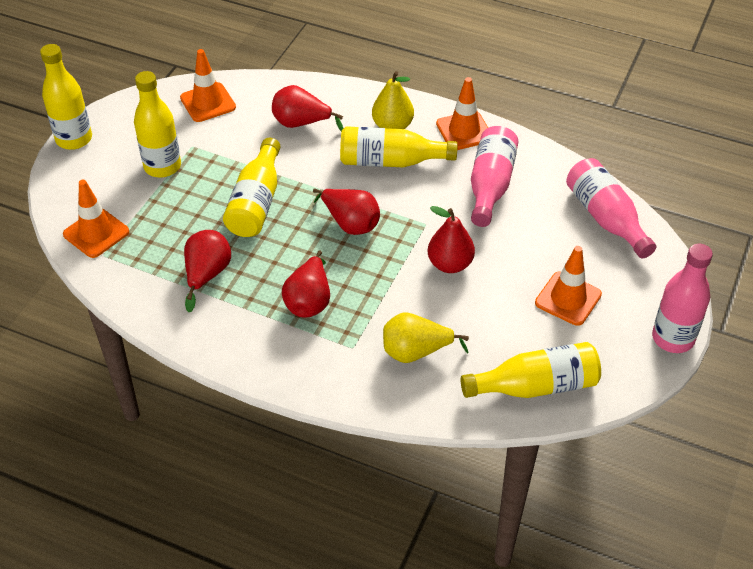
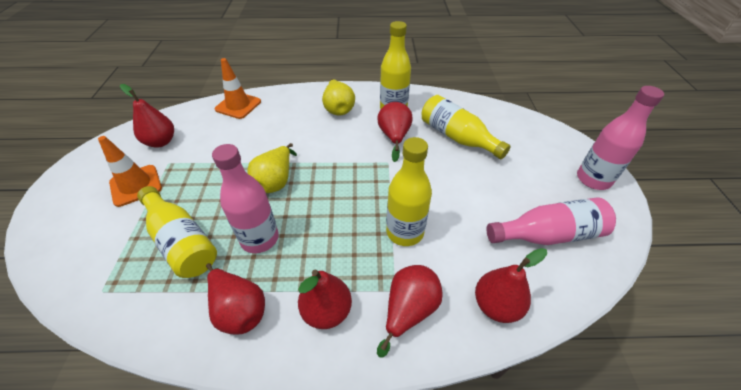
orange traffic cone: 4 -> 2
red pear: 5 -> 6
yellow bottle: 5 -> 4

